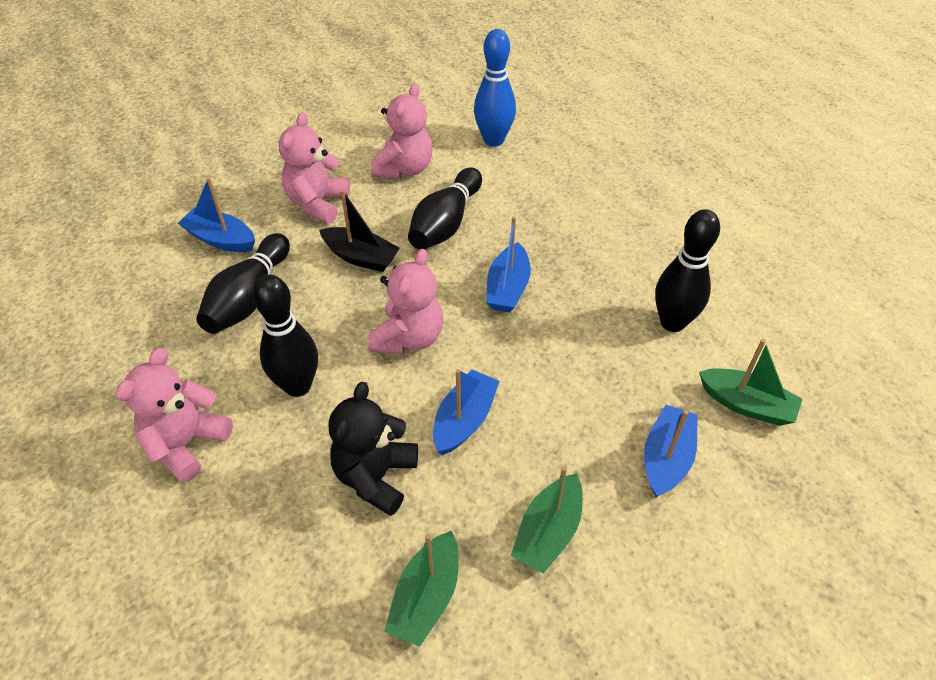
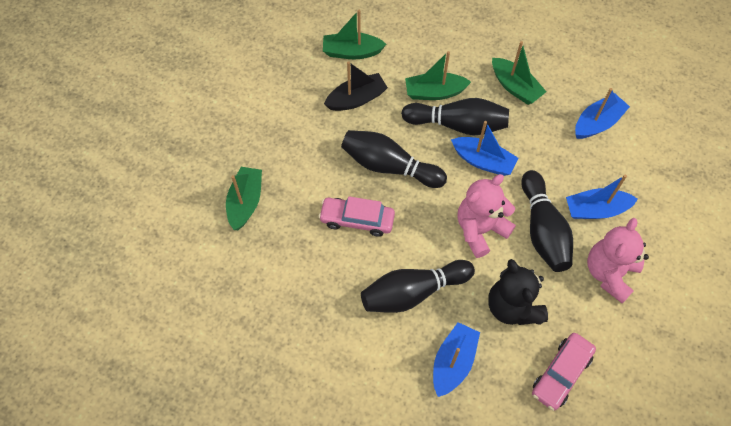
blue bowling pin: 1 -> 0
green boat: 3 -> 4
pink car: 0 -> 2
pink teddy bear: 4 -> 2

